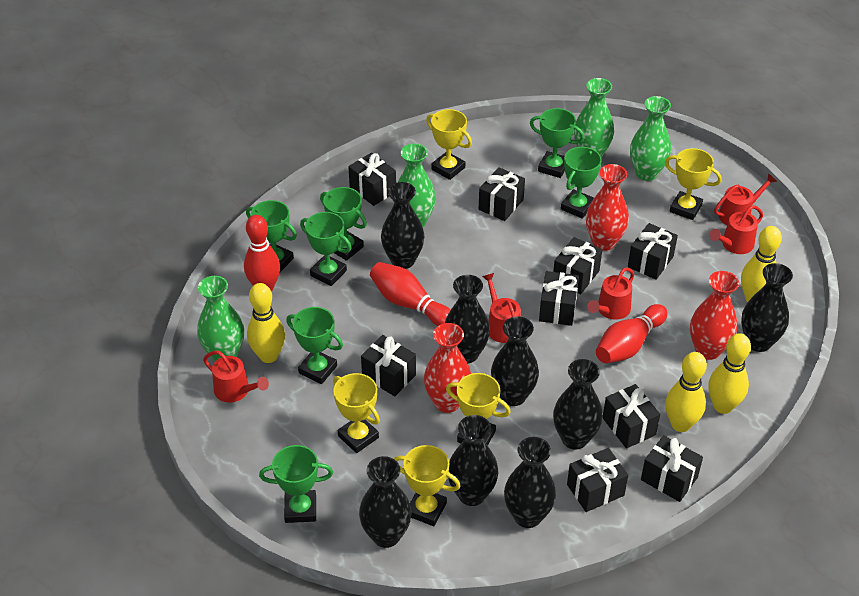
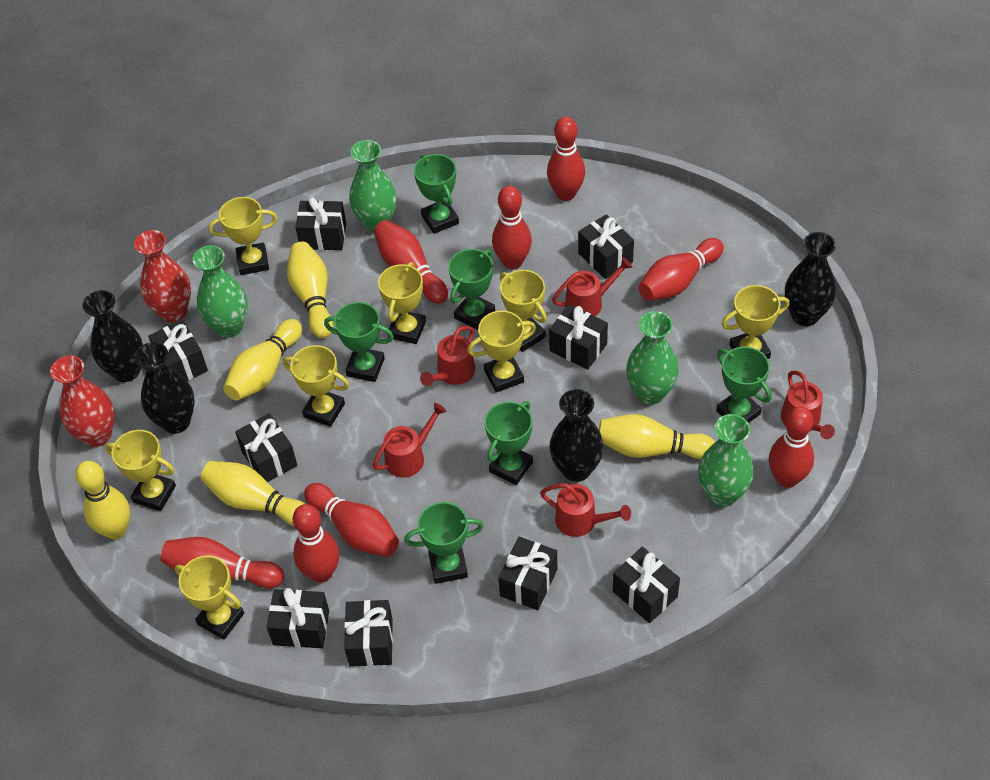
black vase: 8 -> 4
green trophy: 7 -> 6
red bowling pin: 3 -> 8
red vase: 3 -> 2
yellow bowling pin: 4 -> 5
yellow trophy: 5 -> 8

